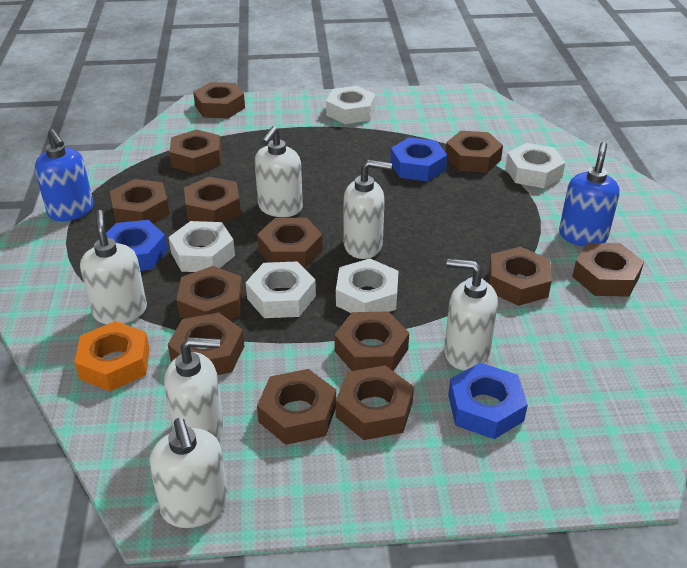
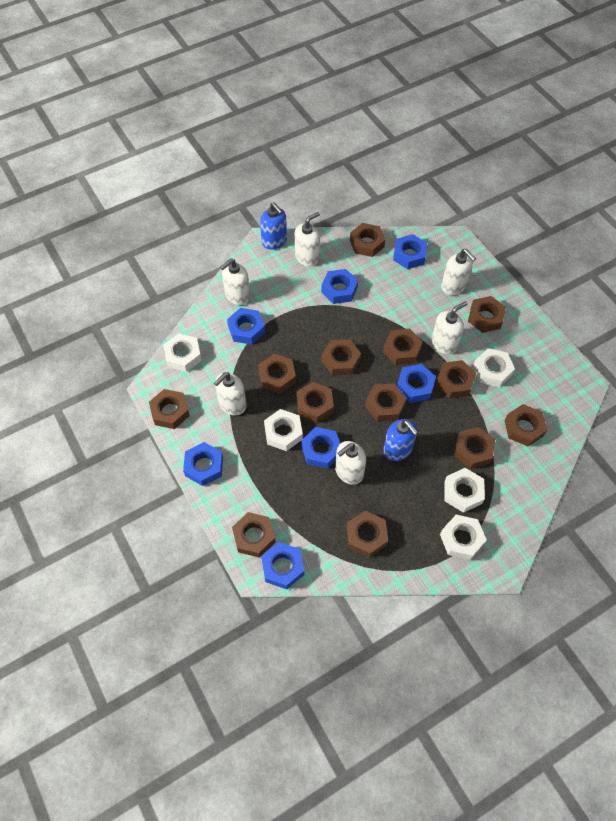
blue nut: 3 -> 7
orange nut: 1 -> 0

